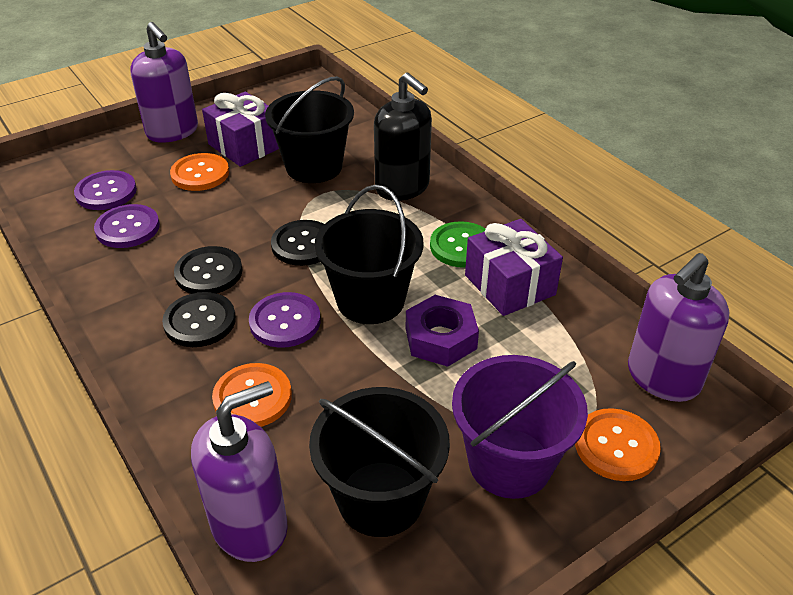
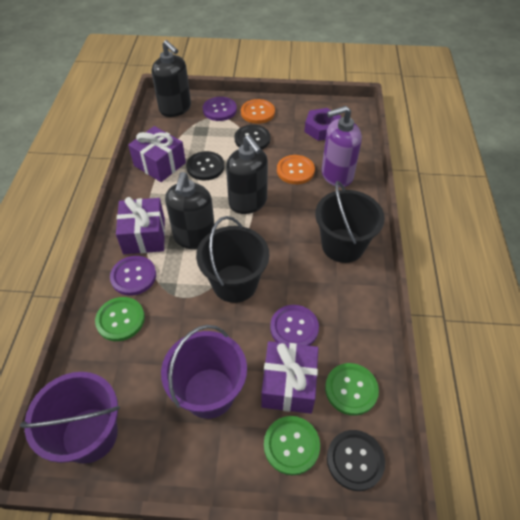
black bucket: 3 -> 2
black soap dispenser: 1 -> 3
green button: 1 -> 3
orange button: 3 -> 2
purple bucket: 1 -> 2
purple gift: 2 -> 3
purple soap dispenser: 3 -> 1

